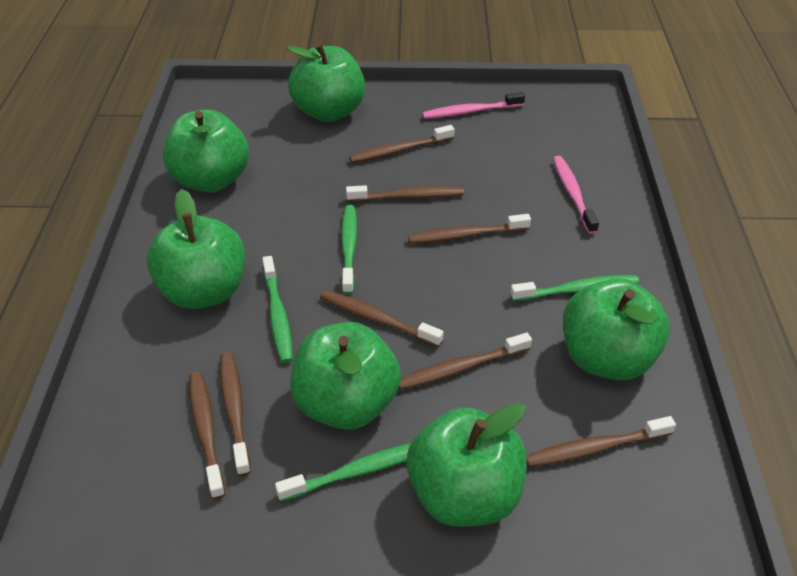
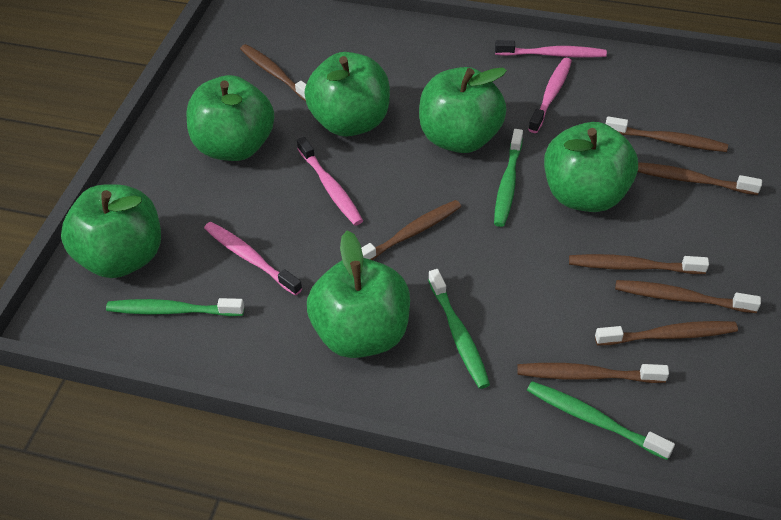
pink toothbrush: 2 -> 4

